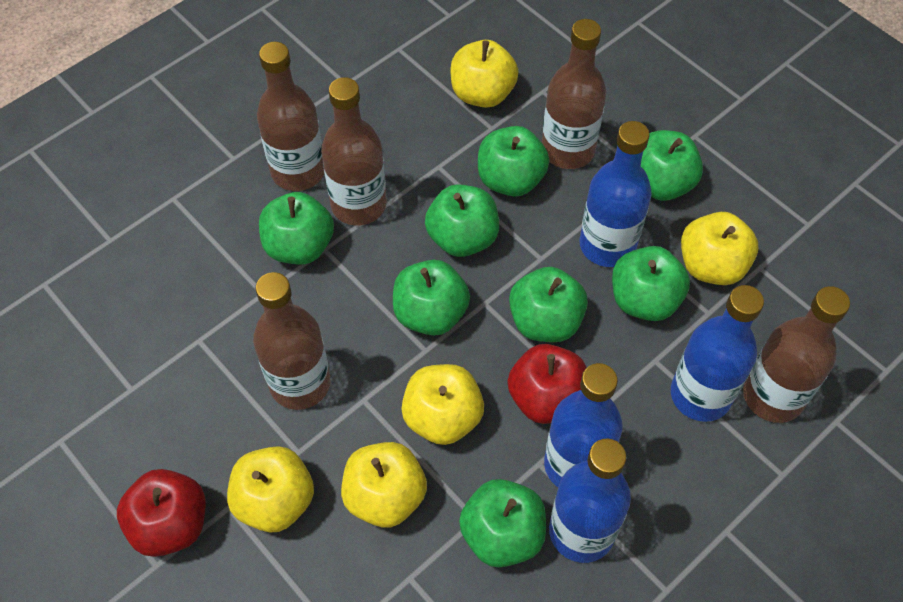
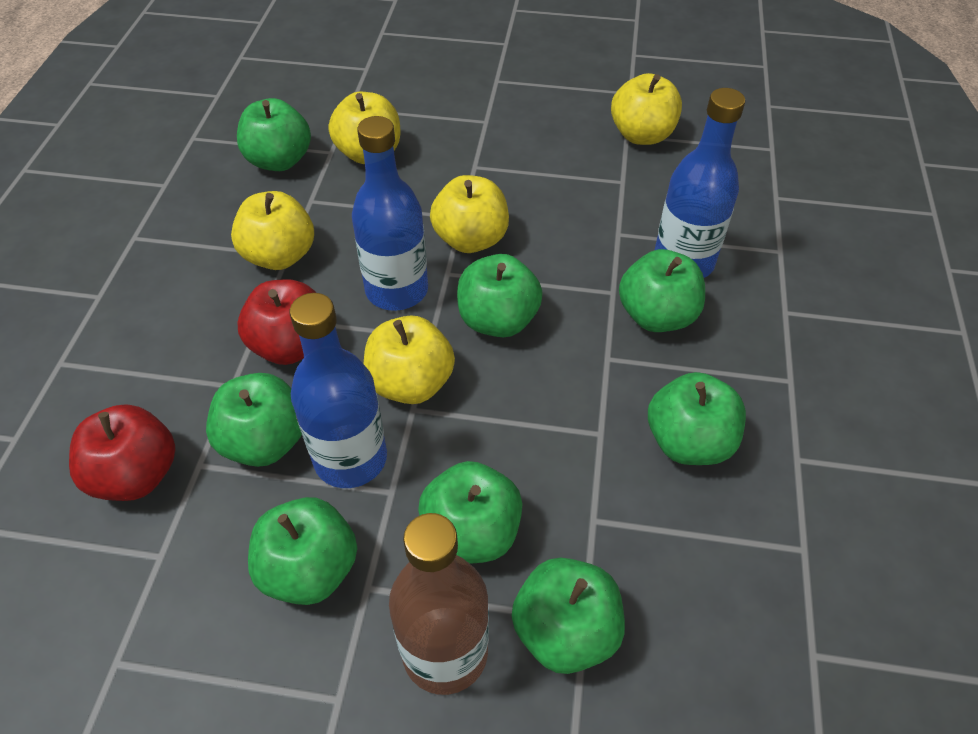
blue bottle: 4 -> 3
brown bottle: 5 -> 1

